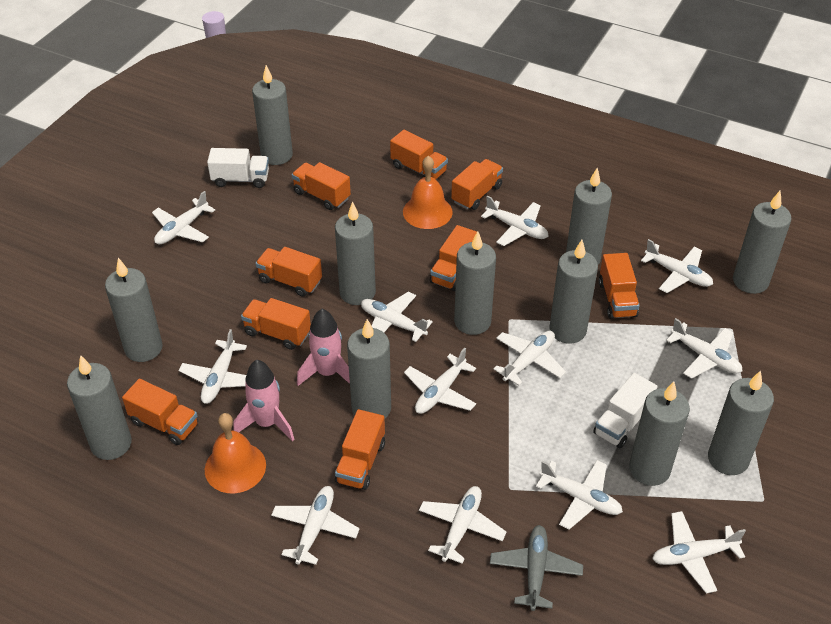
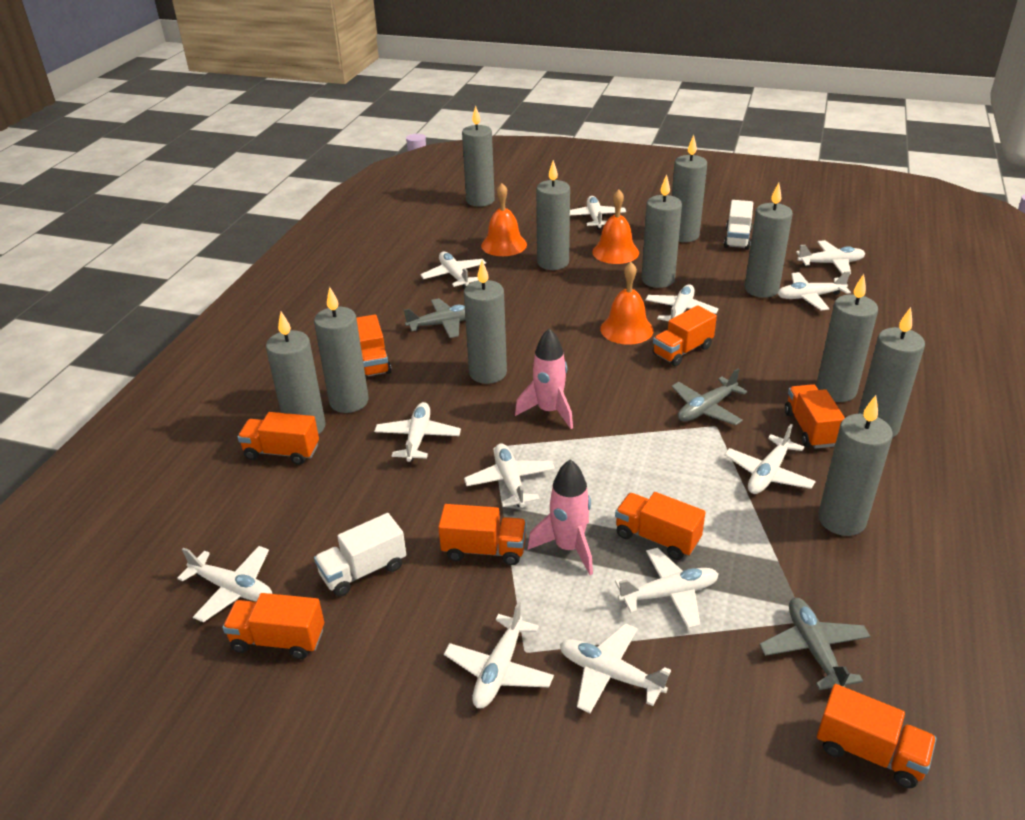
grey plane: 1 -> 3
orange bell: 2 -> 3
orange truck: 9 -> 8

